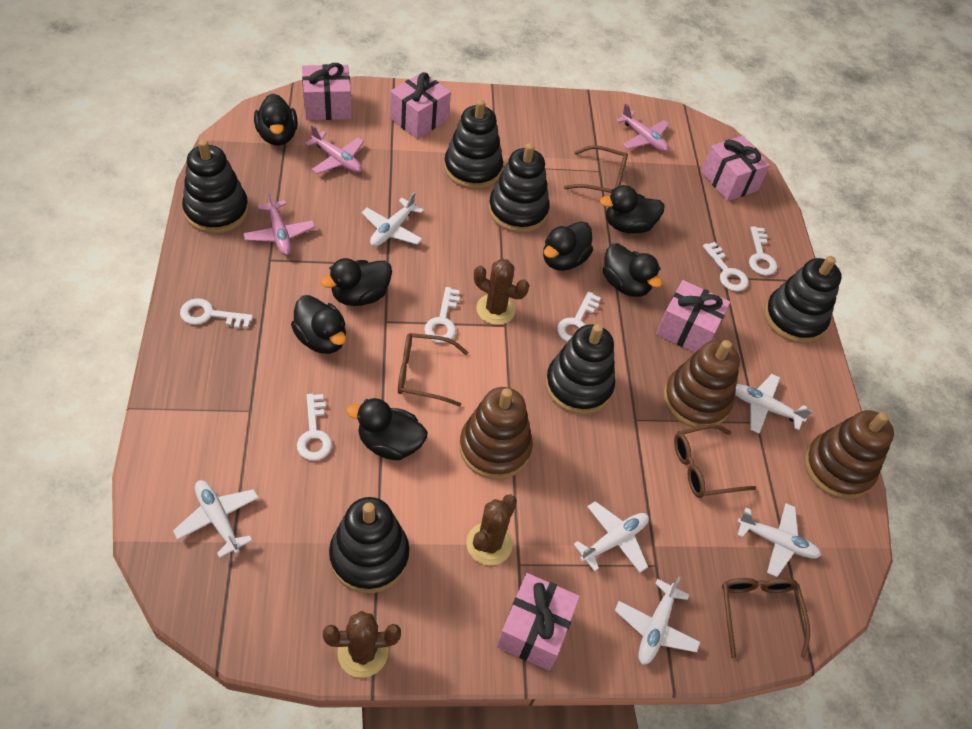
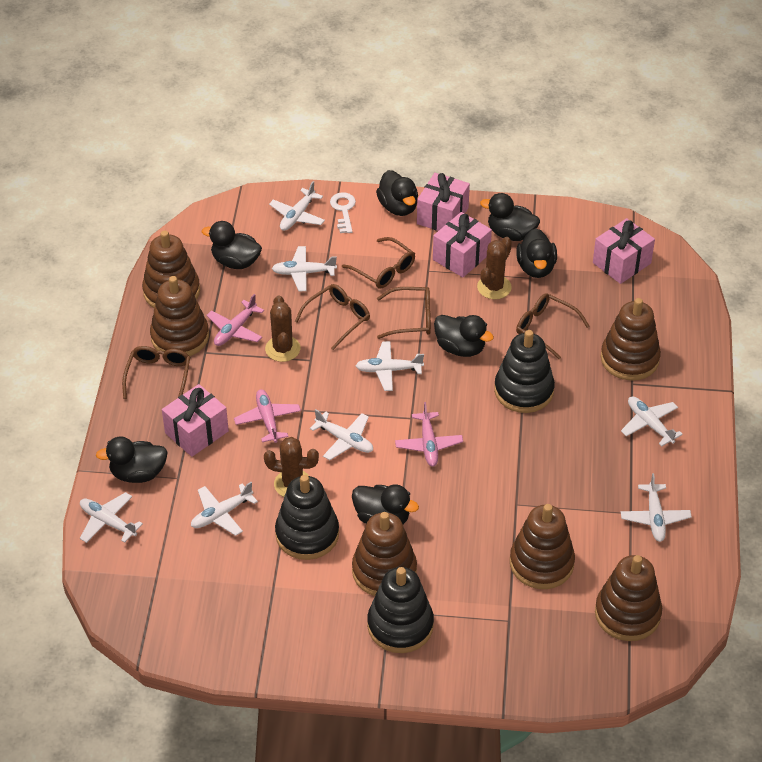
black stacking toy: 6 -> 3
brown glasses: 4 -> 5
brown stacking toy: 3 -> 6
pink gift: 5 -> 4
white key: 6 -> 1
white plane: 6 -> 8

